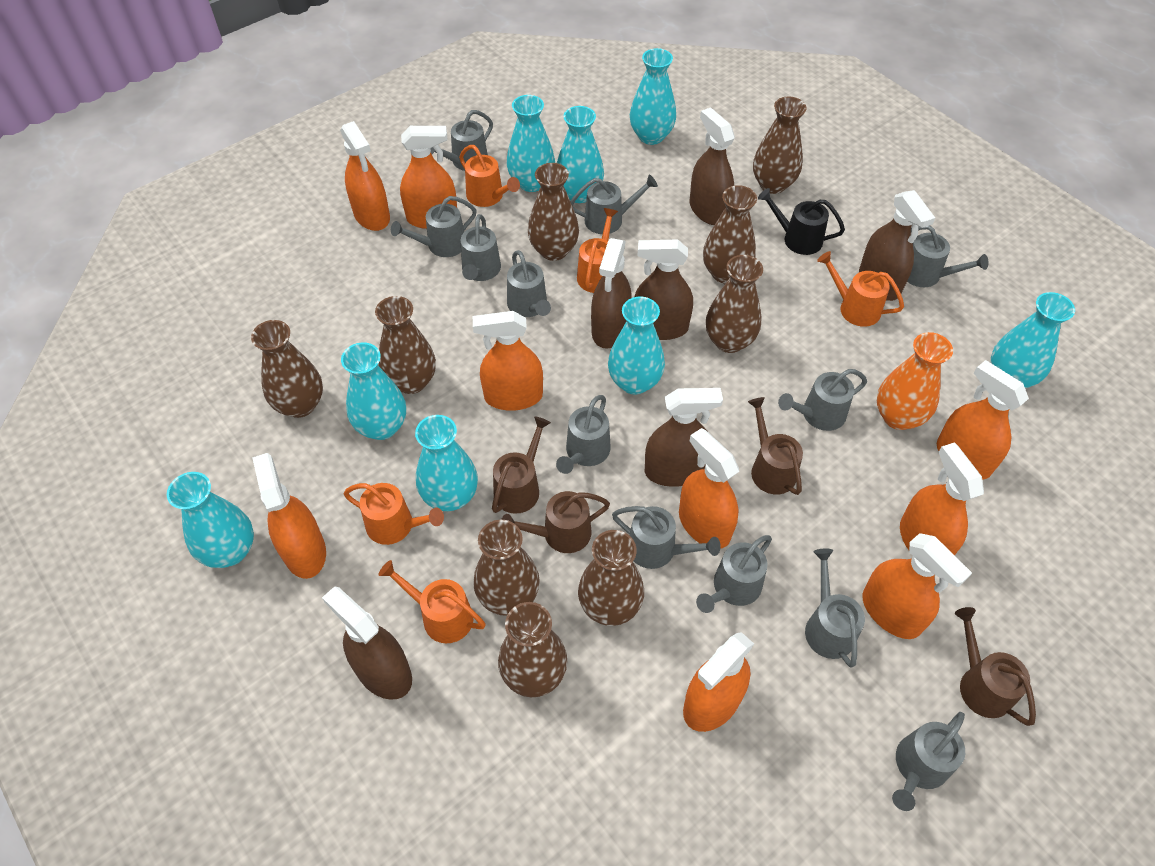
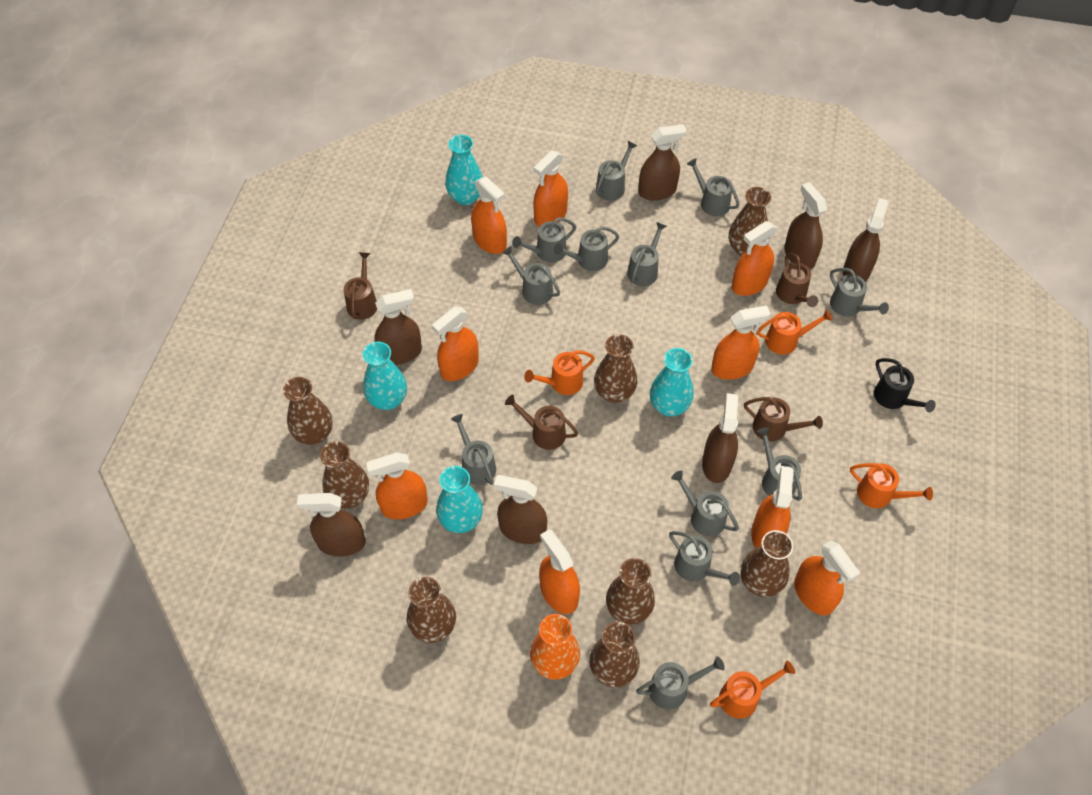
brown spray bottle: 6 -> 7
brown vase: 9 -> 8
orange watering can: 5 -> 4
turquoise vase: 8 -> 4

